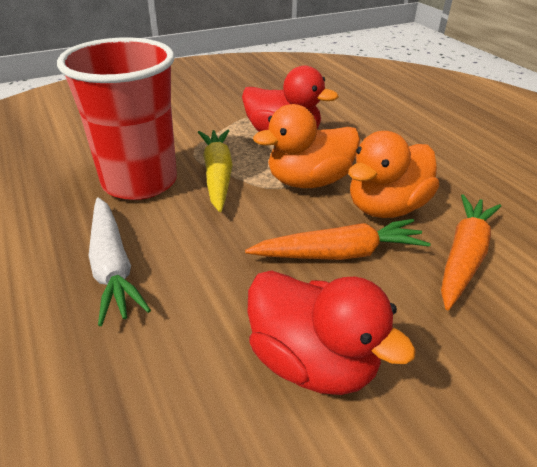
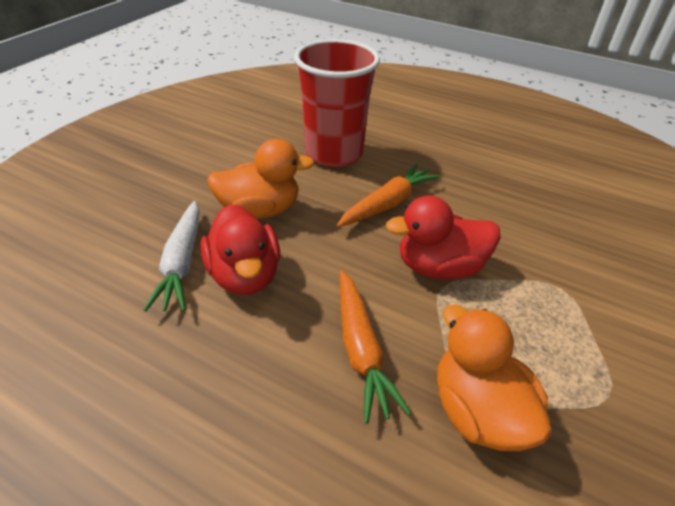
yellow carrot: 1 -> 0

